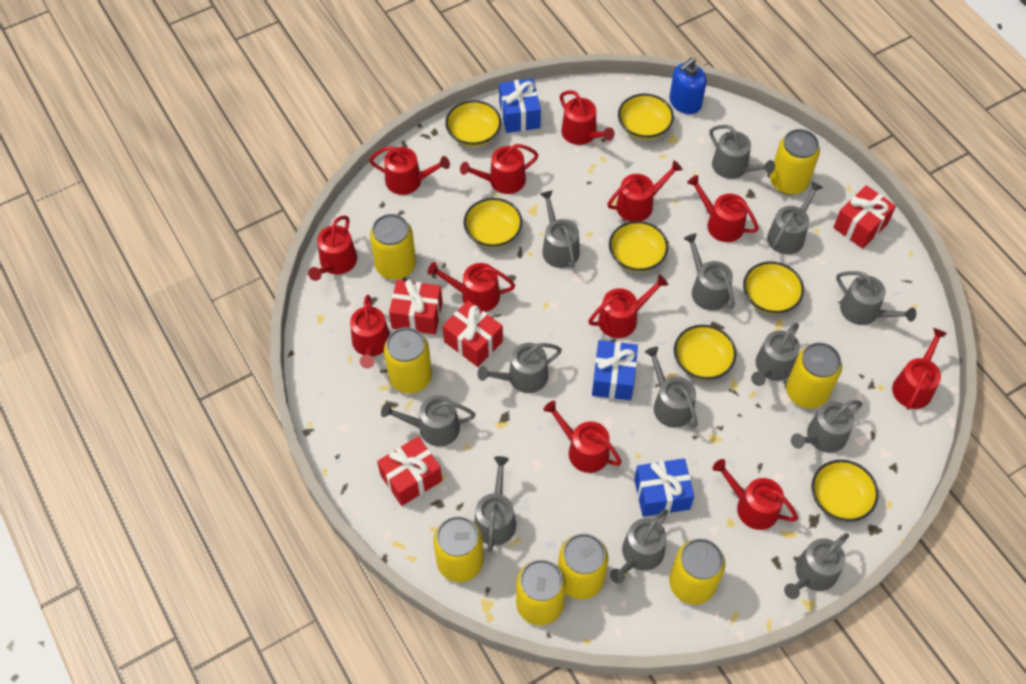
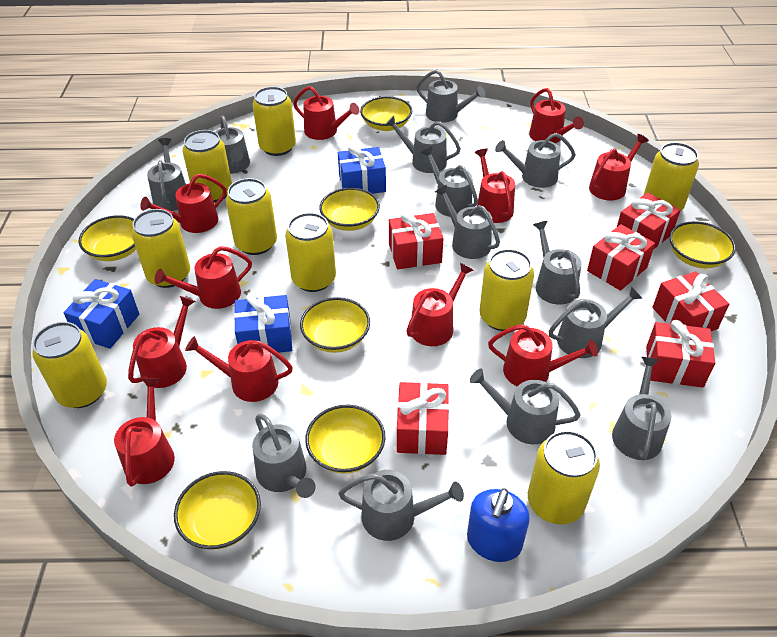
red gift: 4 -> 6
red watering can: 12 -> 11
yellow can: 8 -> 9

